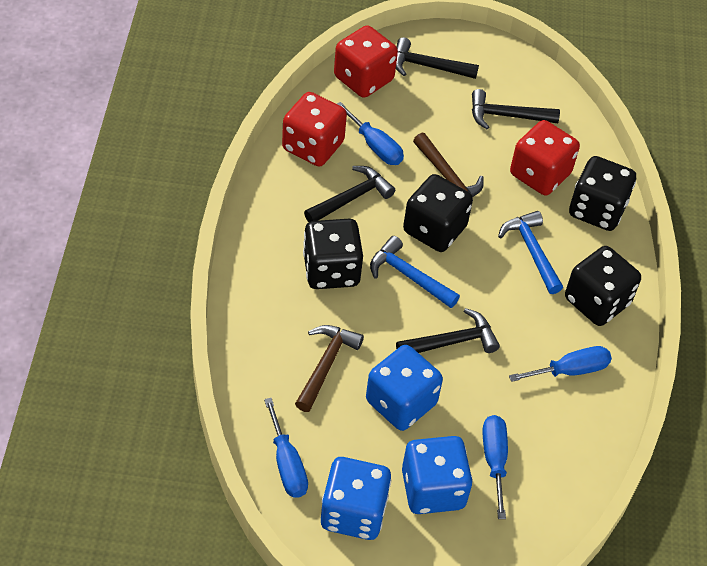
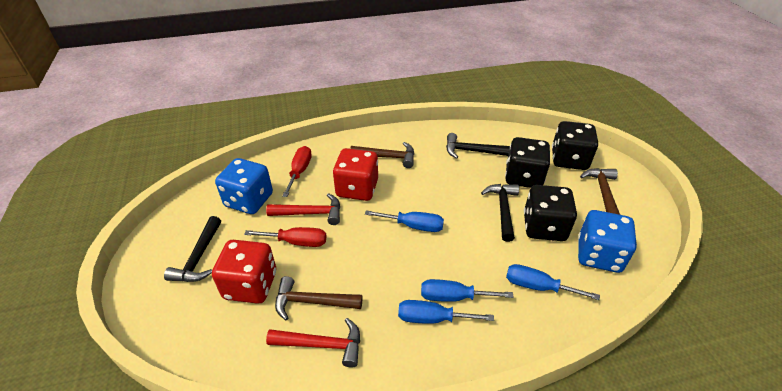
black dice: 4 -> 3
black hammer: 4 -> 3
blue dice: 3 -> 2
blue hammer: 2 -> 0
brown hammer: 2 -> 3
red dice: 3 -> 2
red hammer: 0 -> 2
red screwdriver: 0 -> 2

